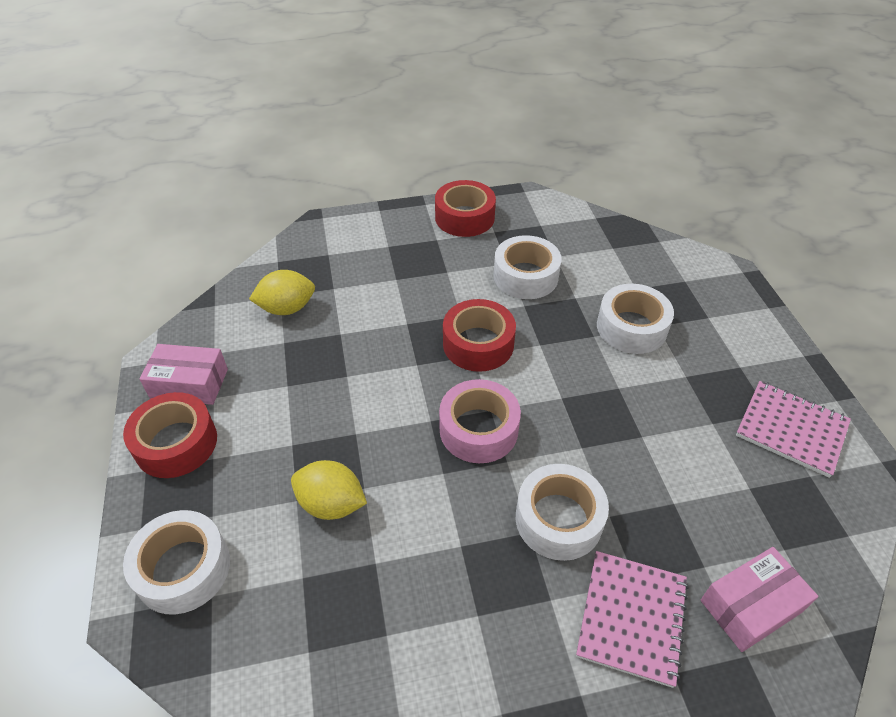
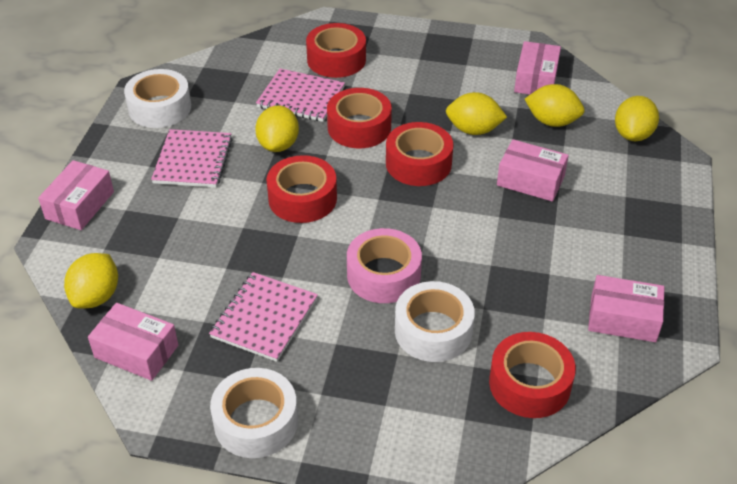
pink box: 2 -> 5
pink notebook: 2 -> 3
red tape: 3 -> 5
white tape: 4 -> 3
yellow lemon: 2 -> 5

